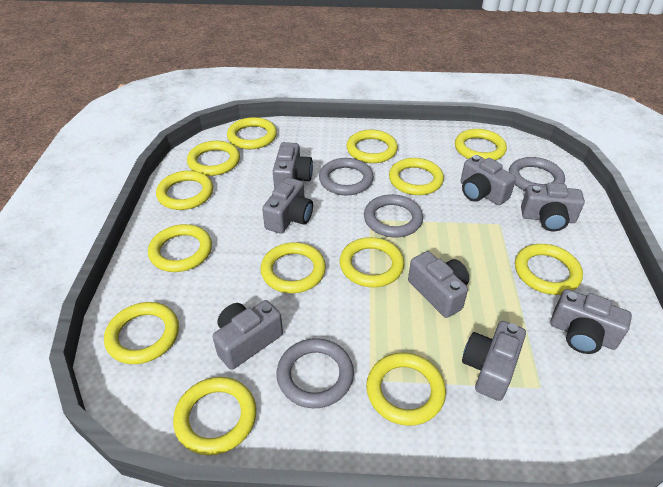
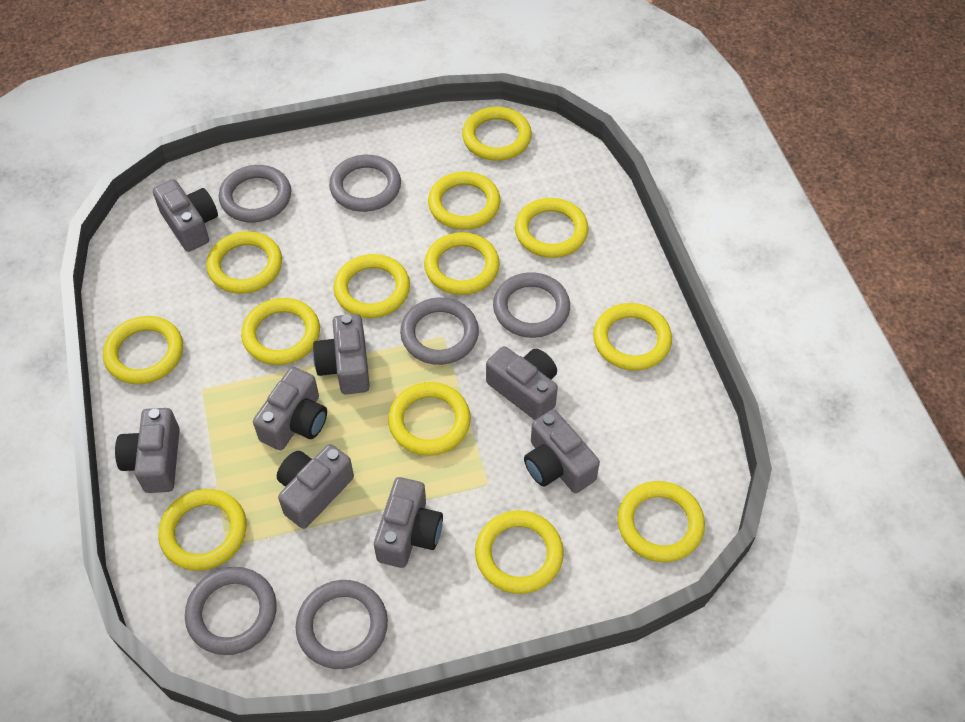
grey ring: 4 -> 6

